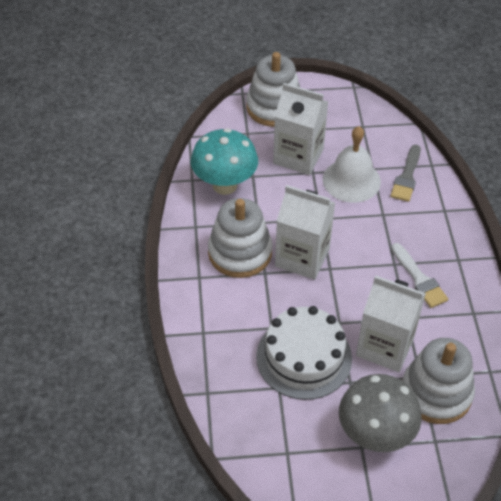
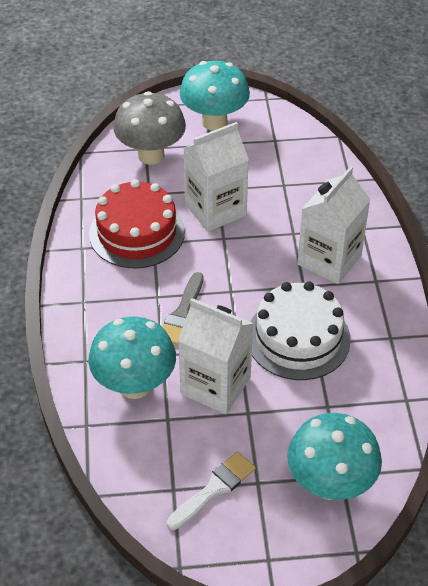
red cake: 0 -> 1
turquoise mushroom: 1 -> 3
white bell: 1 -> 0
white stacking toy: 3 -> 0

